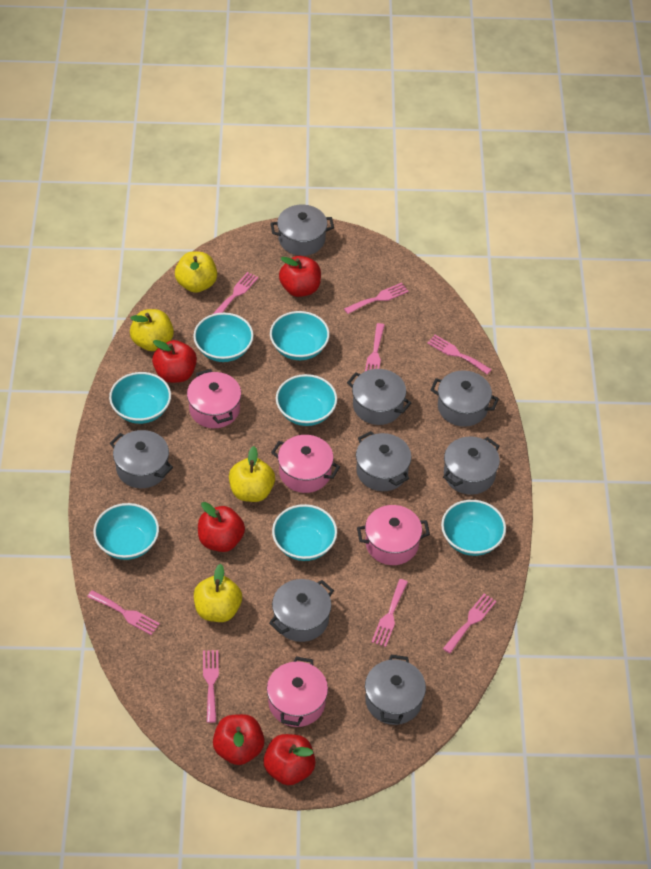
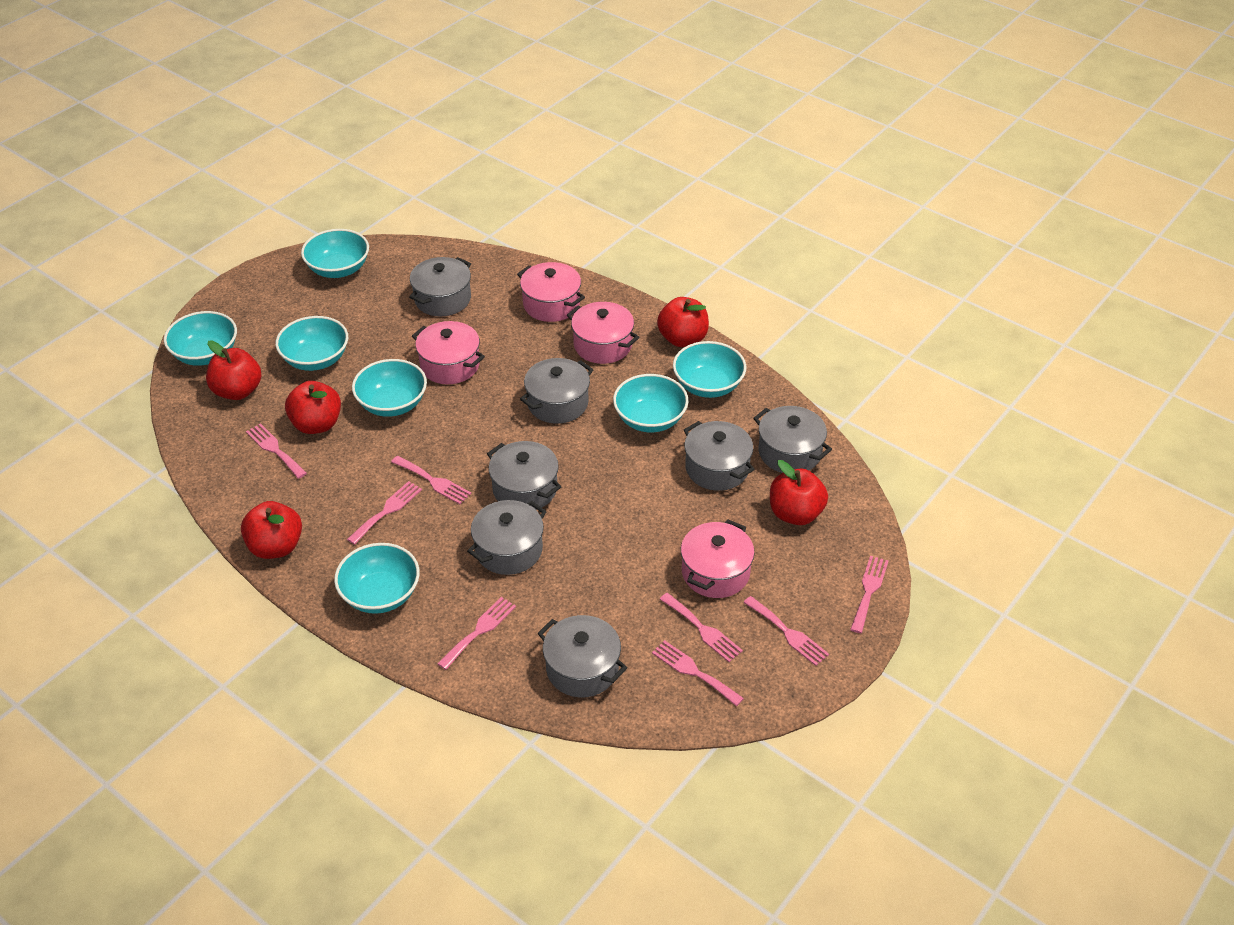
grey pot: 8 -> 7
yellow apple: 4 -> 0

